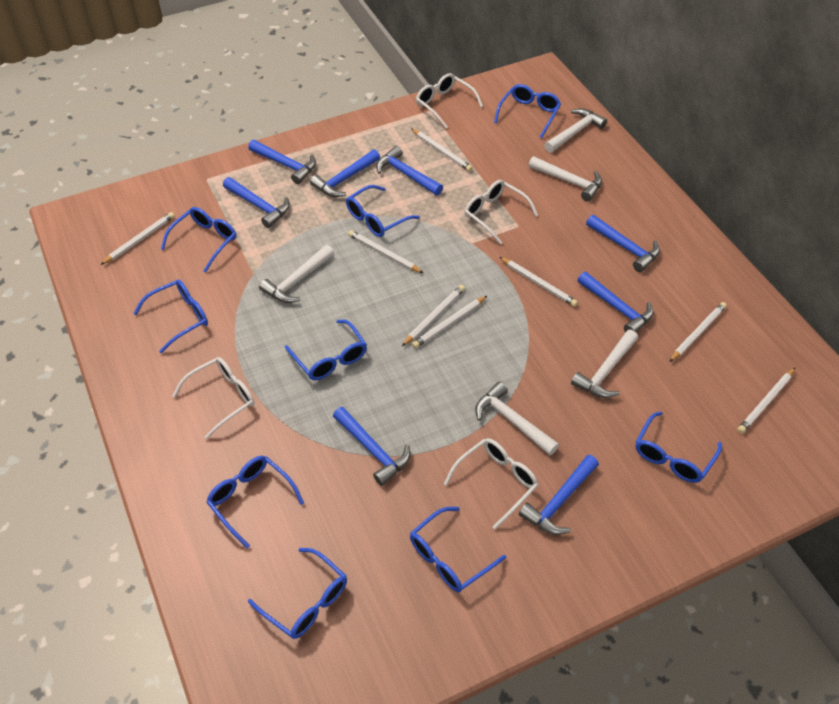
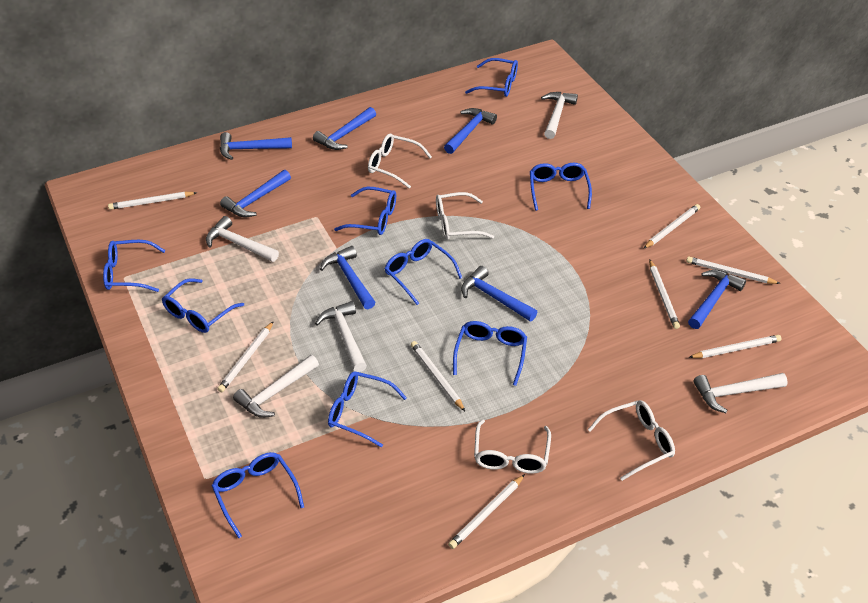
blue hammer: 8 -> 7

